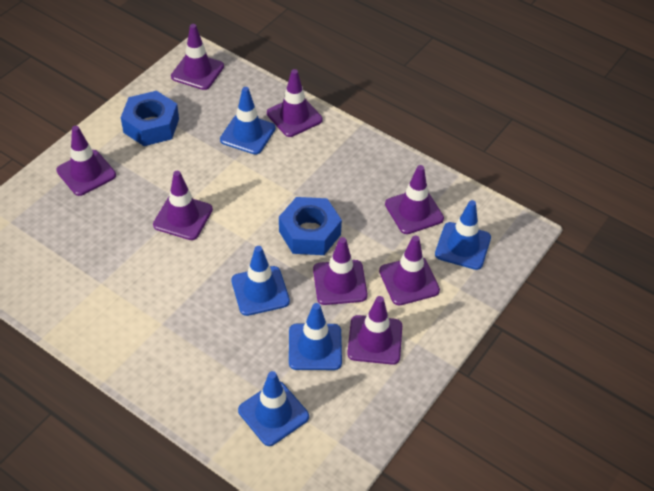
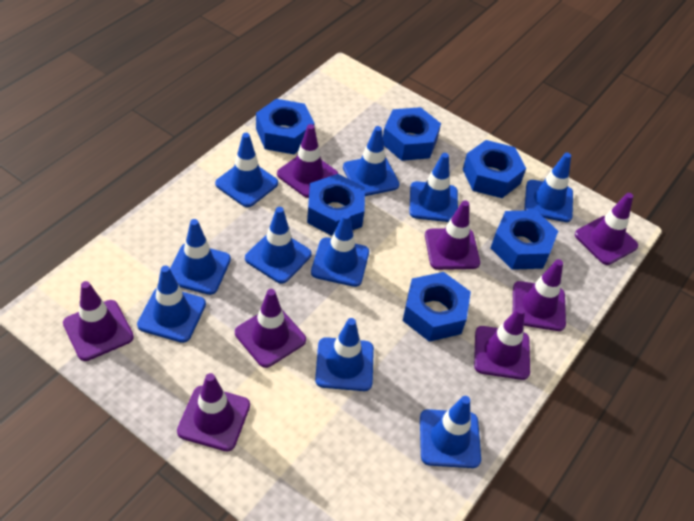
blue nut: 2 -> 6
blue traffic cone: 5 -> 10

